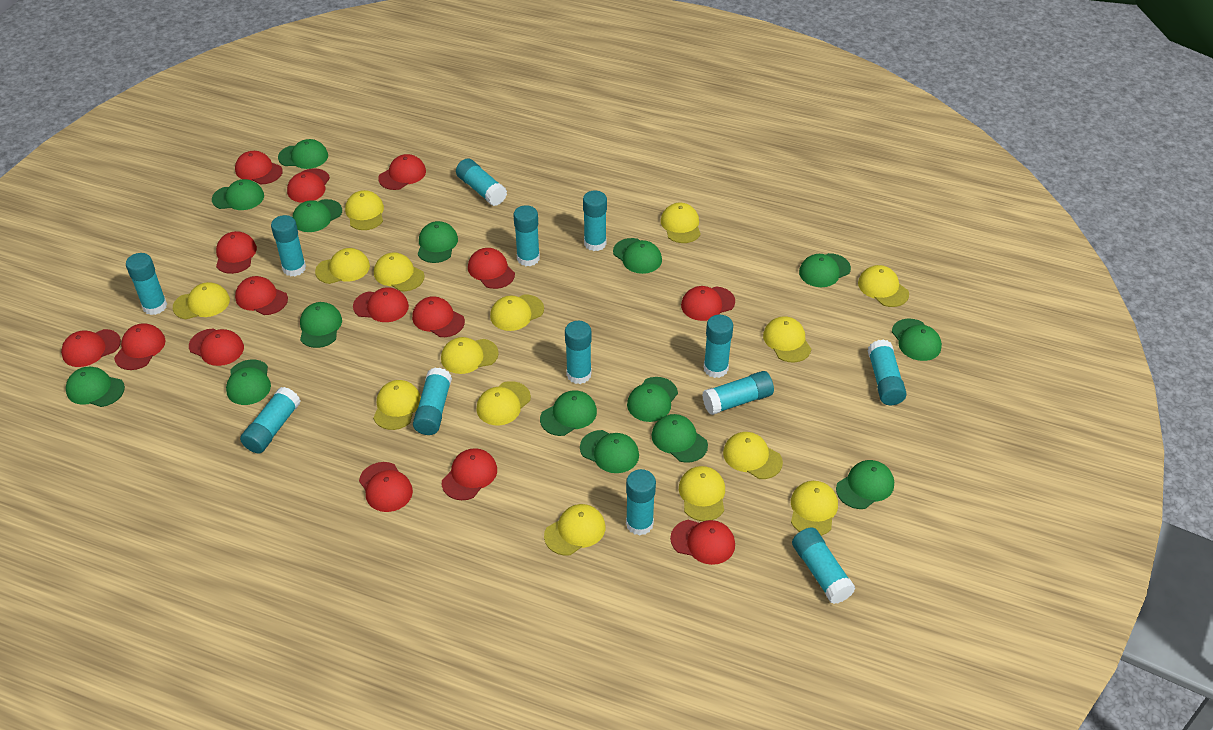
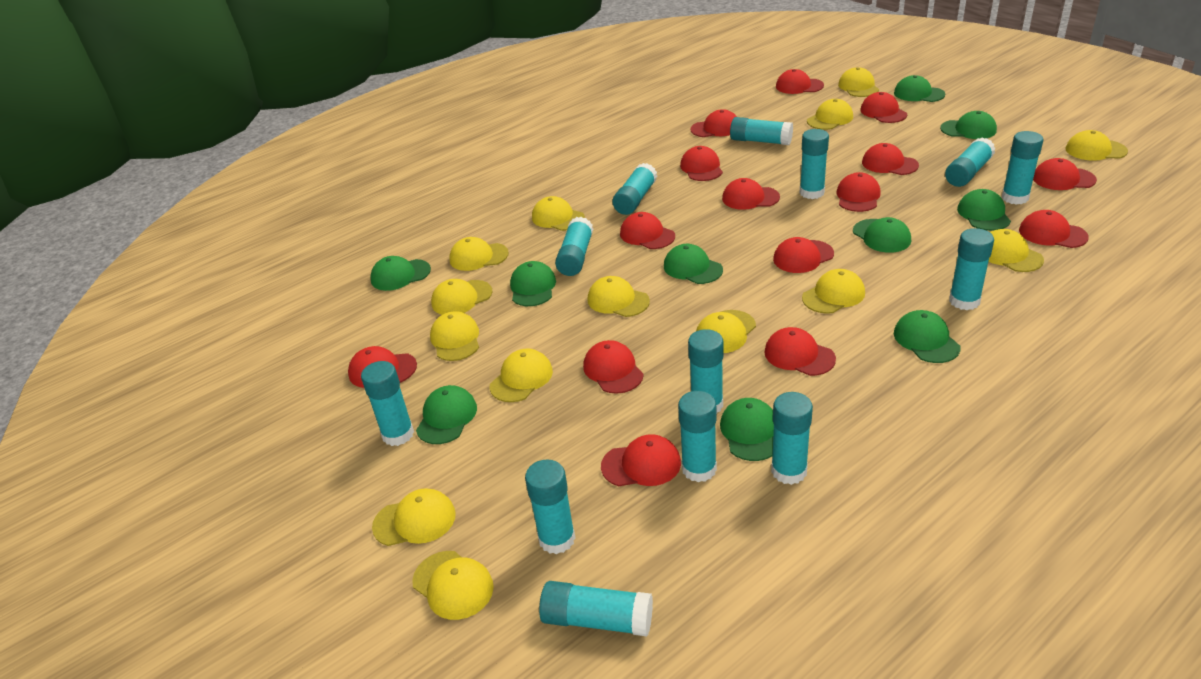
green cap: 15 -> 10
yellow cap: 15 -> 14

